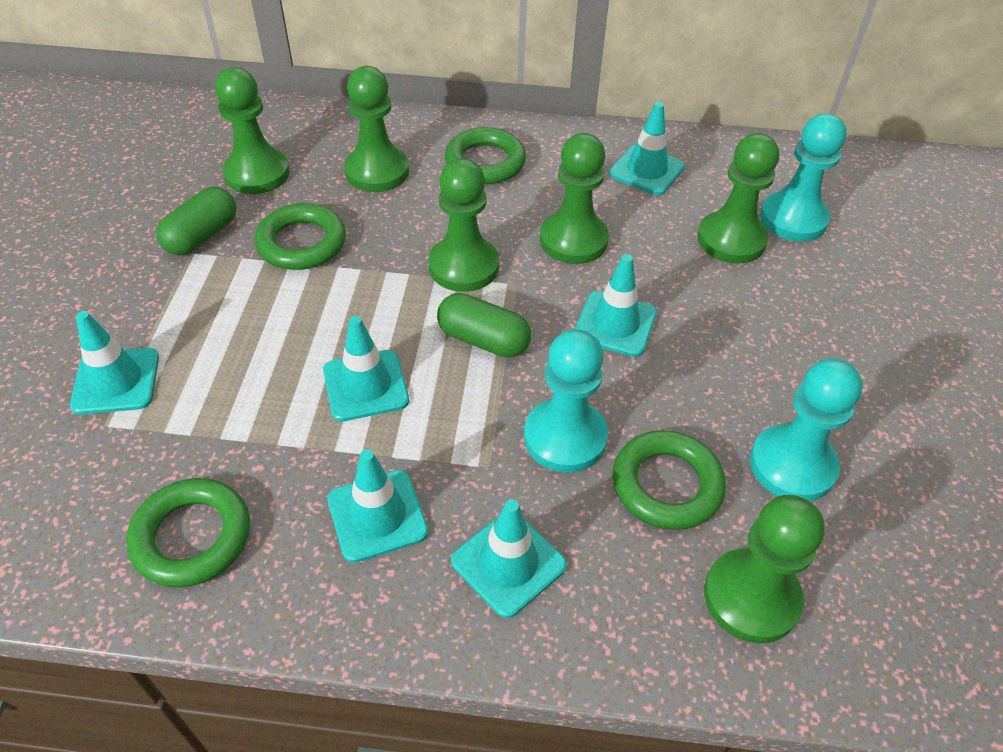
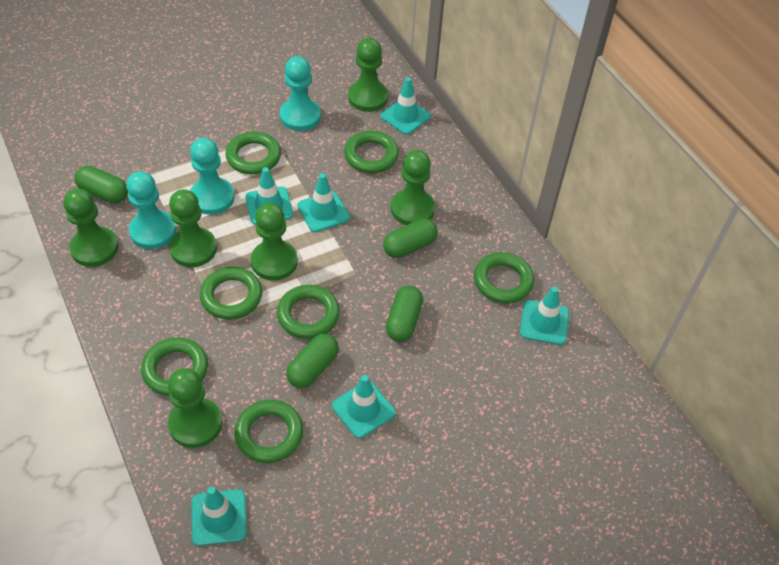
green capsule: 2 -> 4
green ring: 4 -> 7

